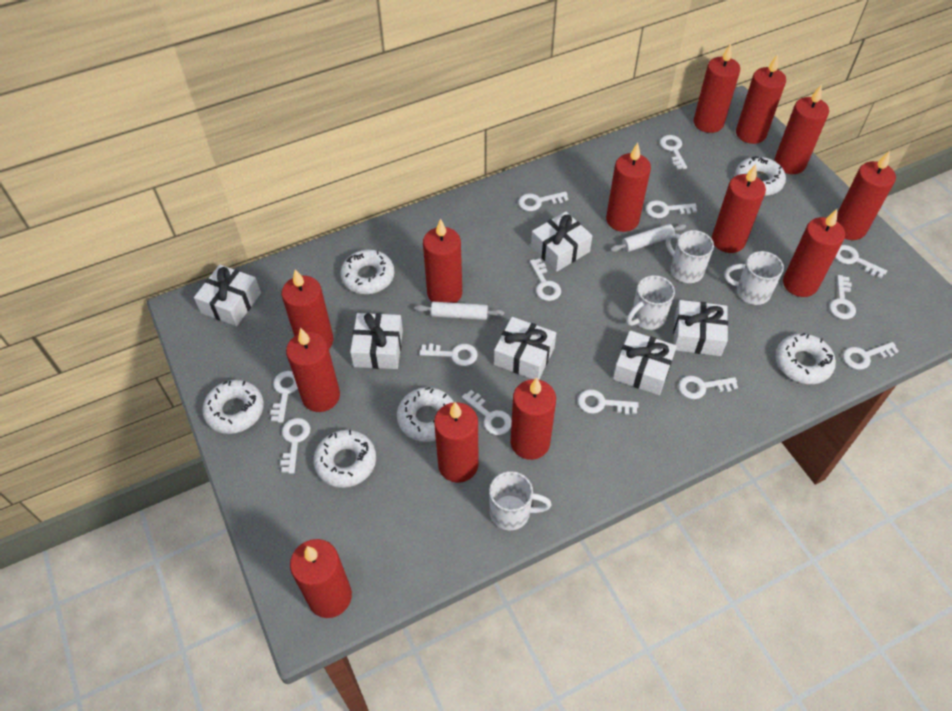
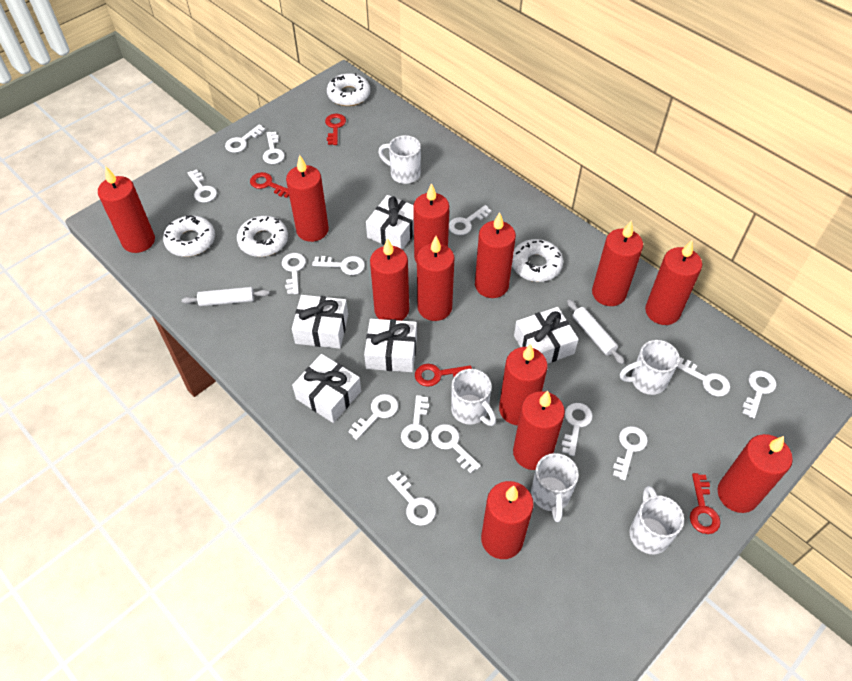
red candle: 13 -> 12
red key: 0 -> 4
white donut: 6 -> 4
white gift: 6 -> 5
white key: 13 -> 14
white mug: 4 -> 5

